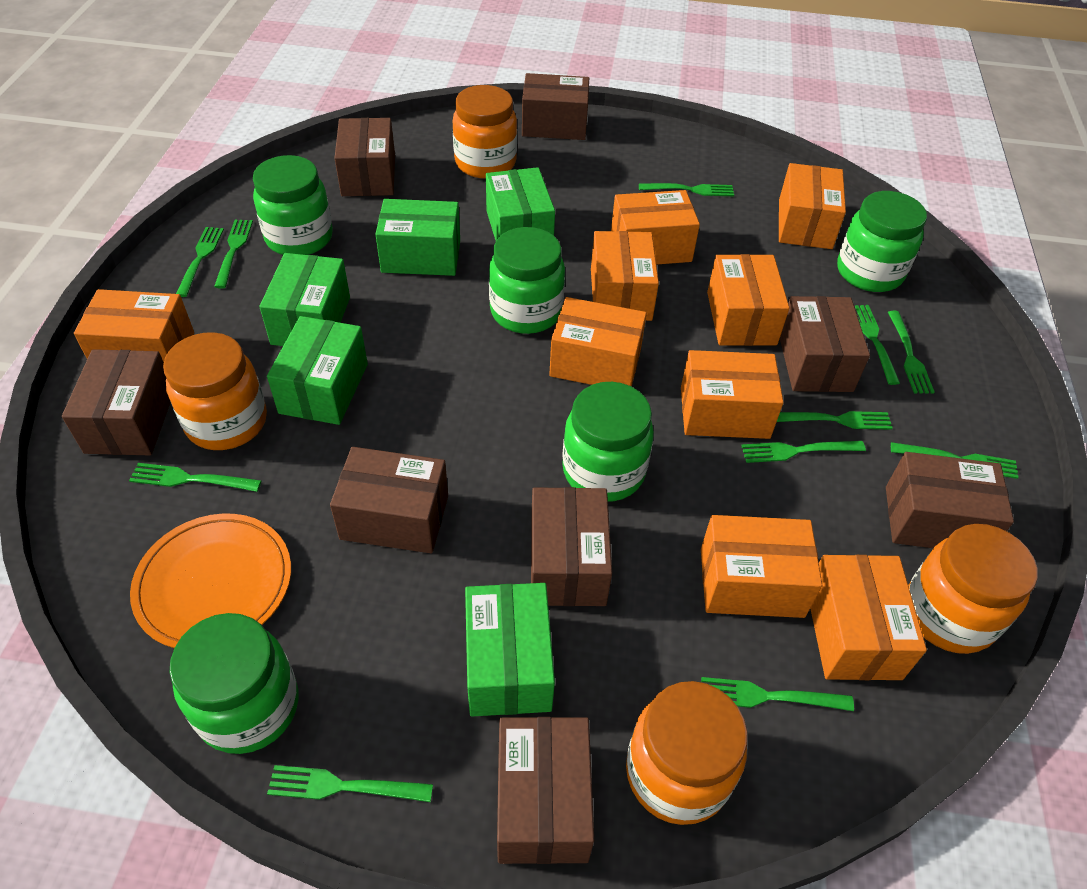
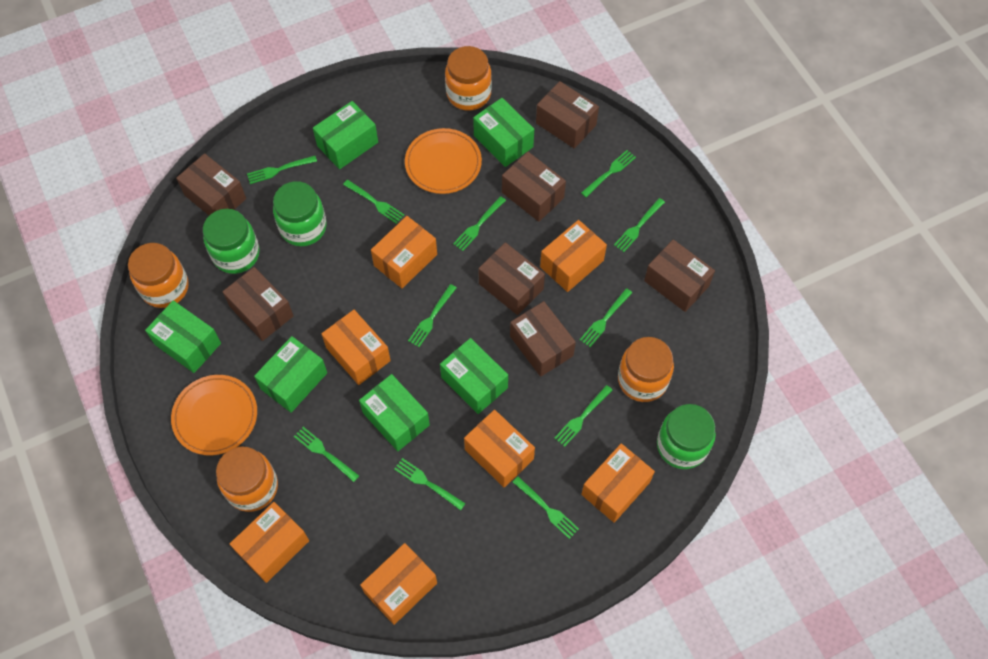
brown box: 8 -> 7
green box: 5 -> 6
green jar: 5 -> 3
orange box: 9 -> 7
orange plate: 1 -> 2

